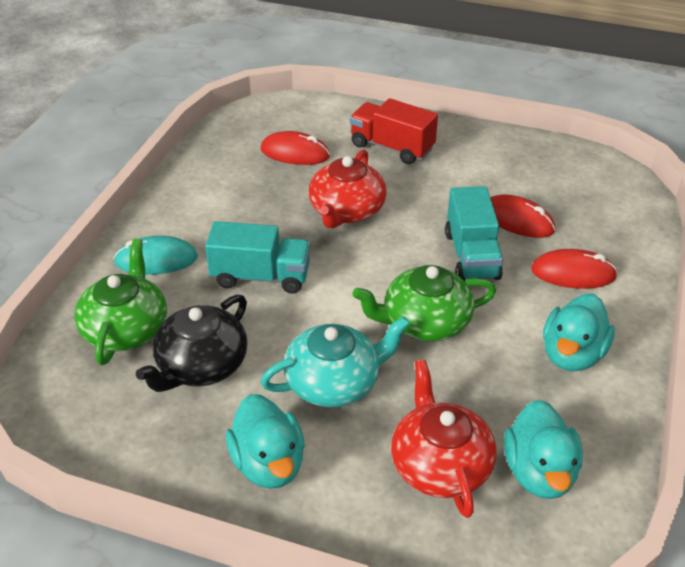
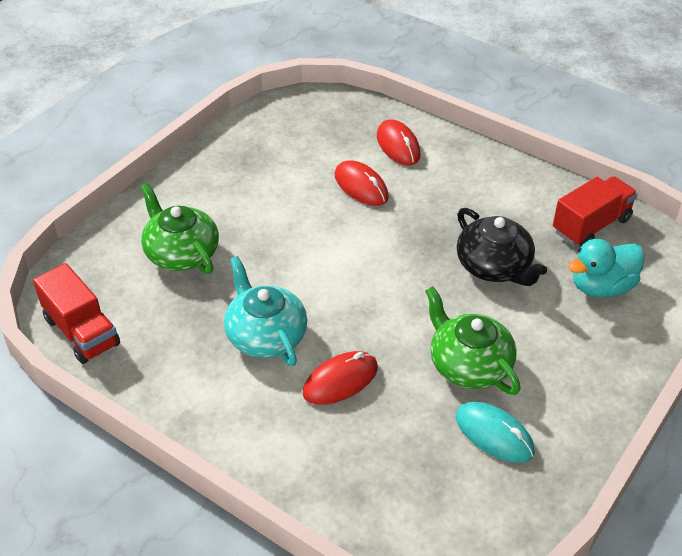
red teapot: 2 -> 0
red truck: 1 -> 2
turquoise duck: 3 -> 1
turquoise truck: 2 -> 0

